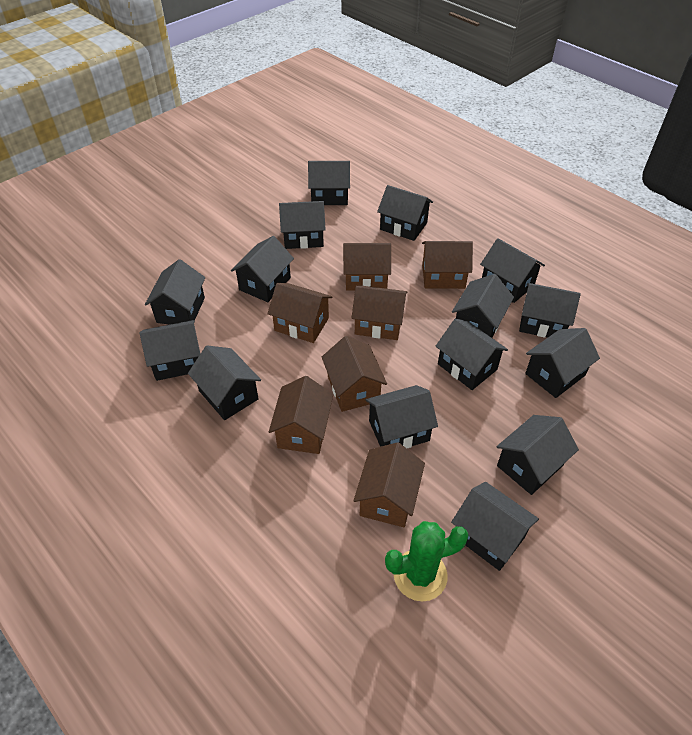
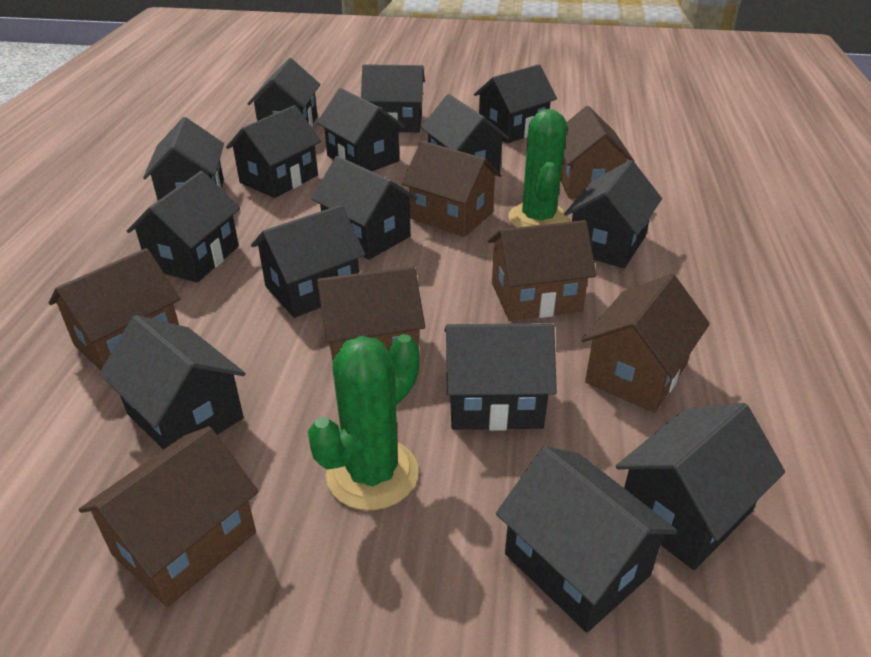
green cactus: 1 -> 2

